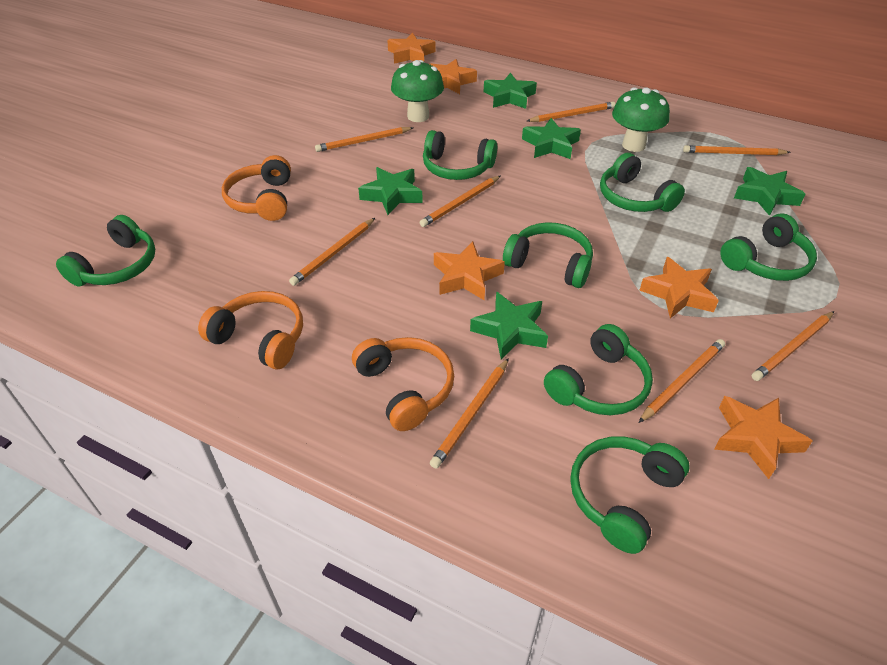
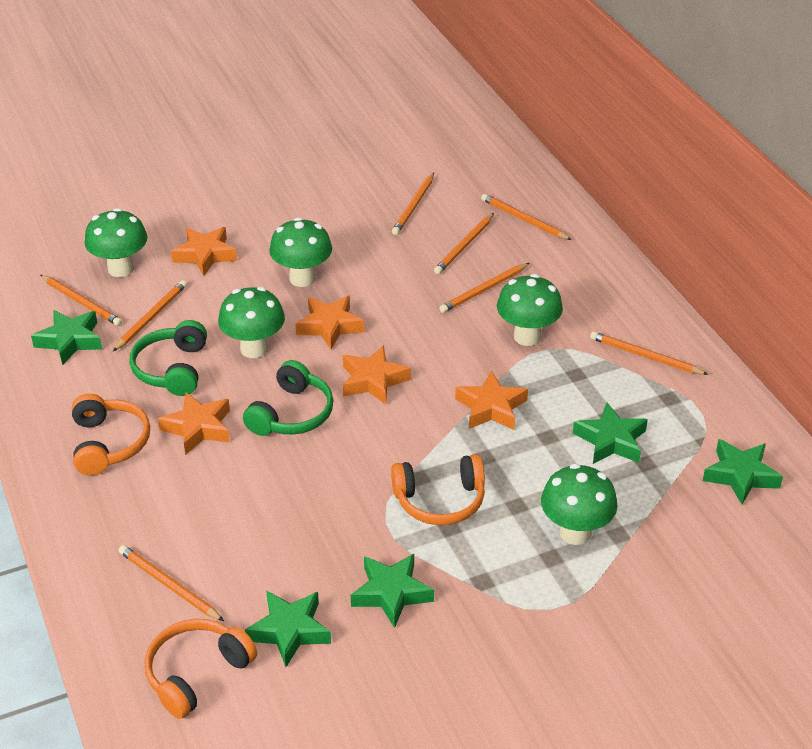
green headphones: 7 -> 2
green mushroom: 2 -> 5

